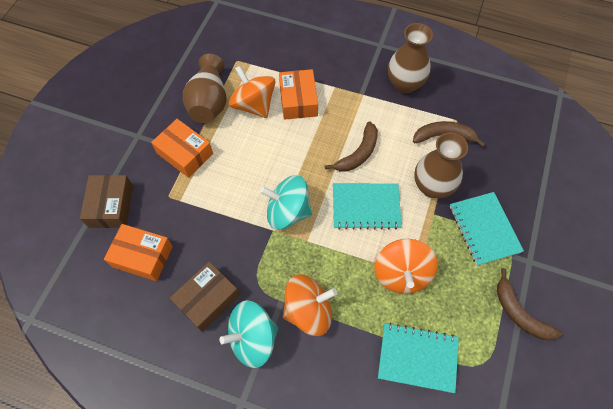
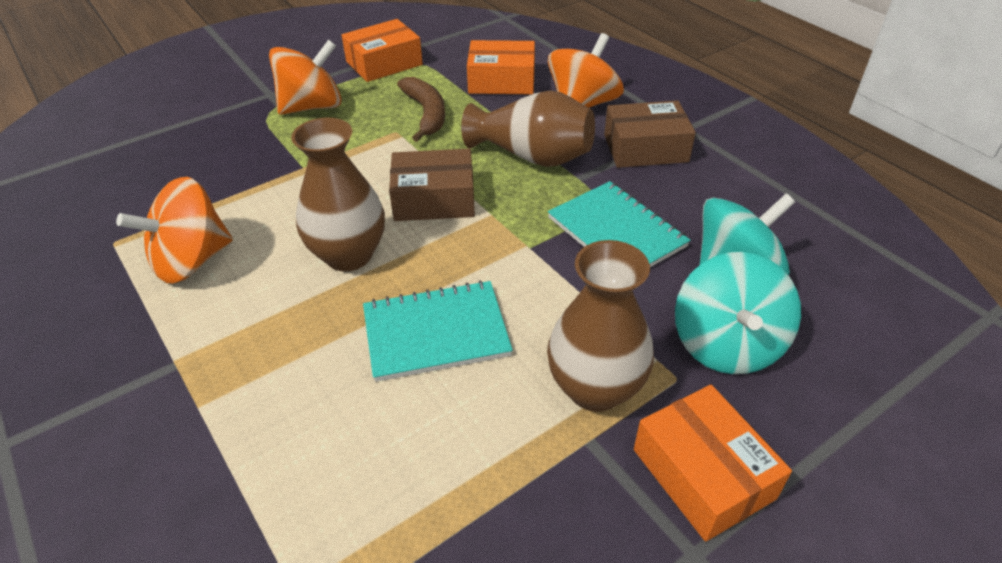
brown banana: 3 -> 1
turquoise notebook: 3 -> 2

